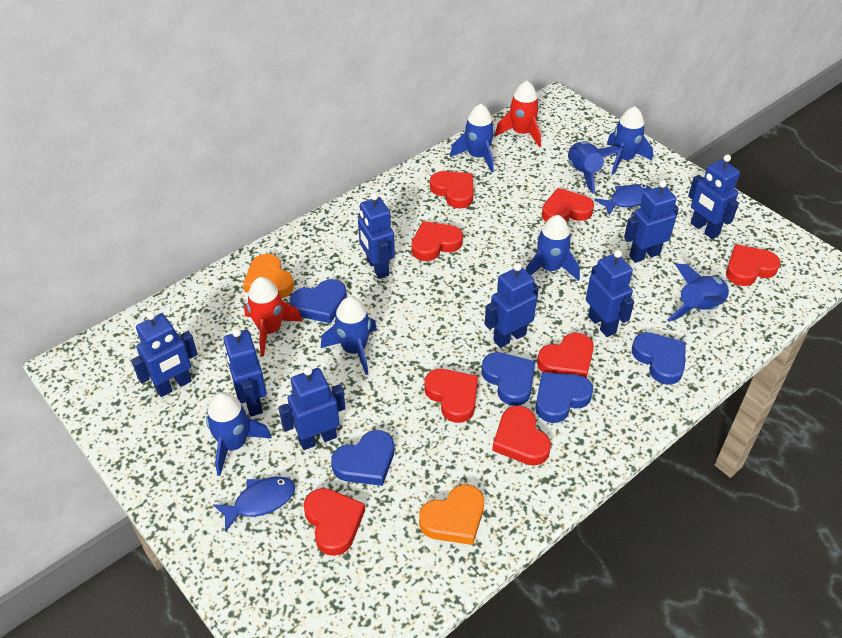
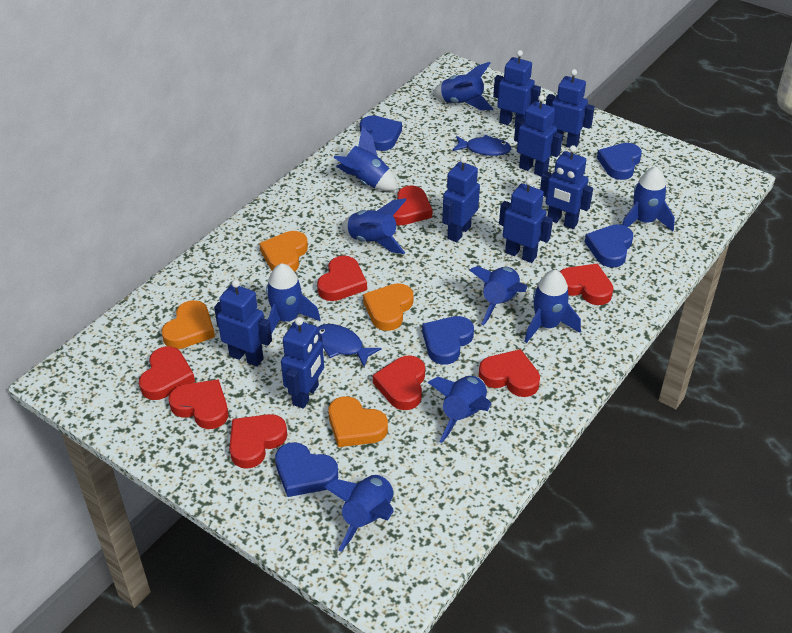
blue rocket: 7 -> 9
orange heart: 2 -> 4
red rocket: 2 -> 0

